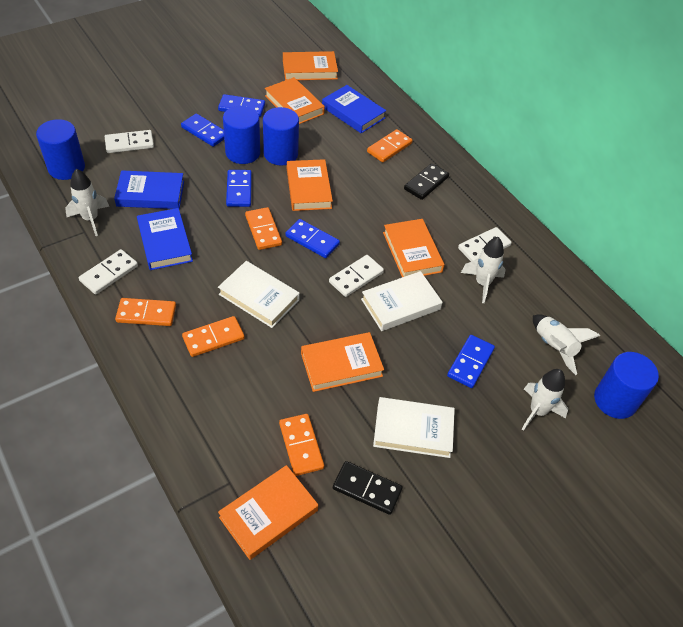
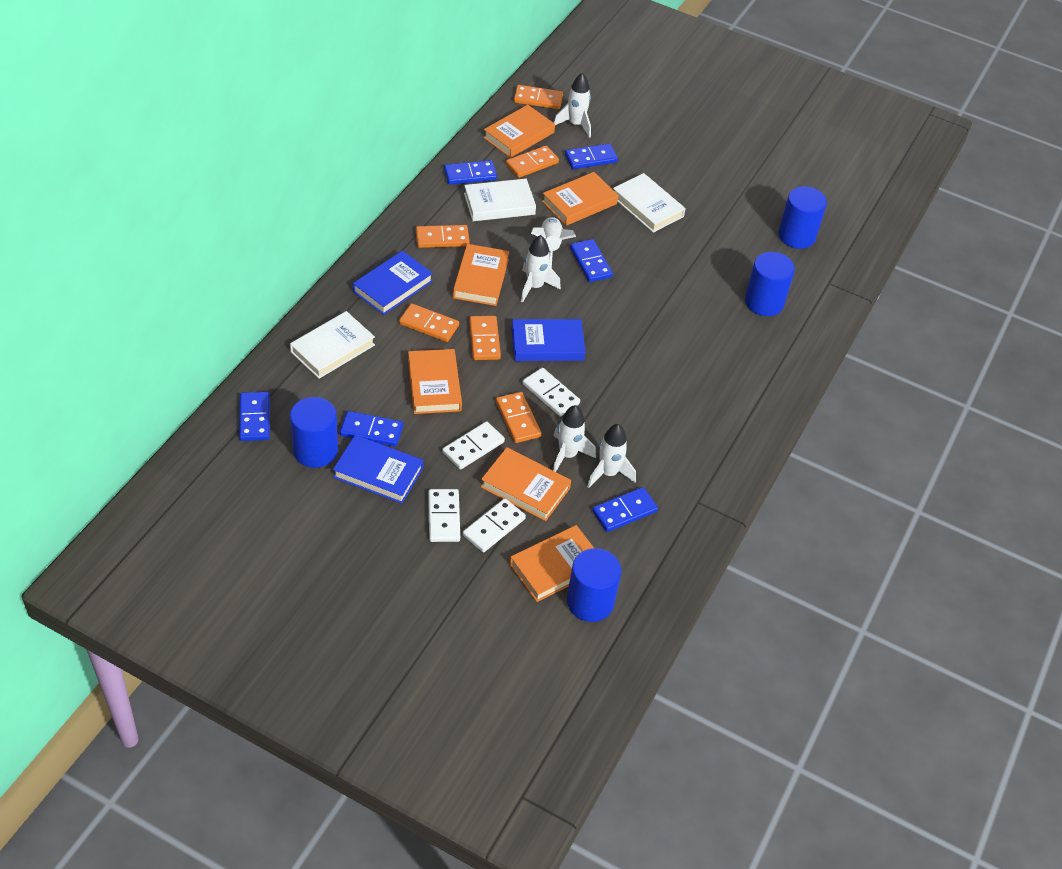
black domino: 2 -> 0
blue domino: 5 -> 6
orange domino: 5 -> 6
white rocket: 4 -> 5

